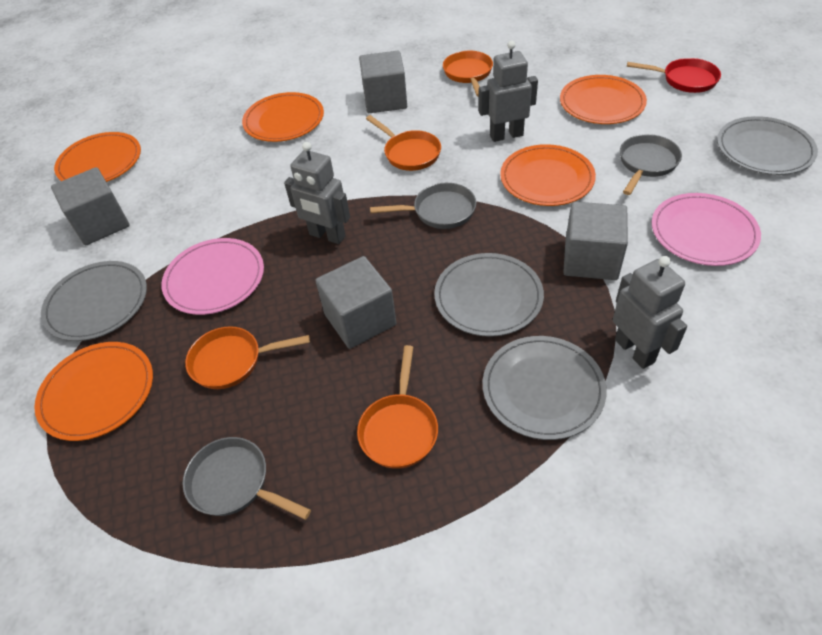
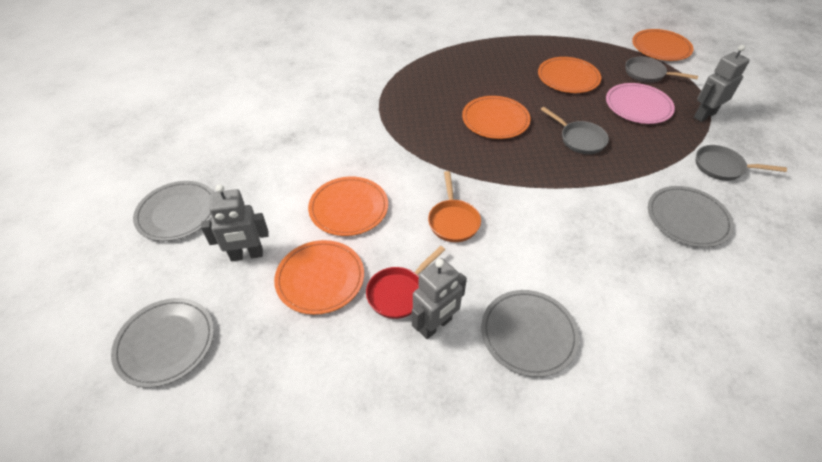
grey cube: 4 -> 0
orange pan: 4 -> 1
pink plate: 2 -> 1

